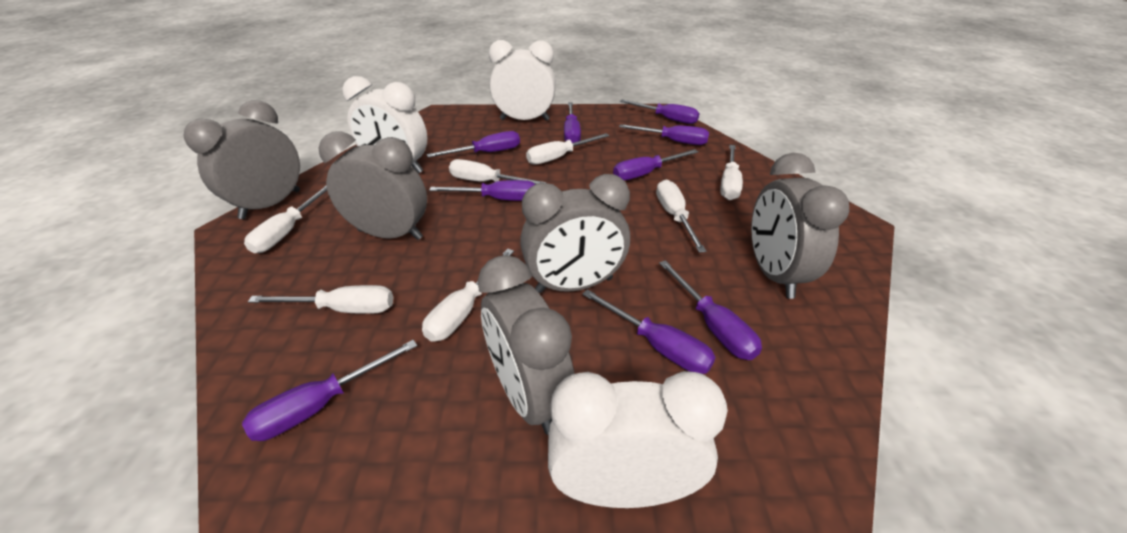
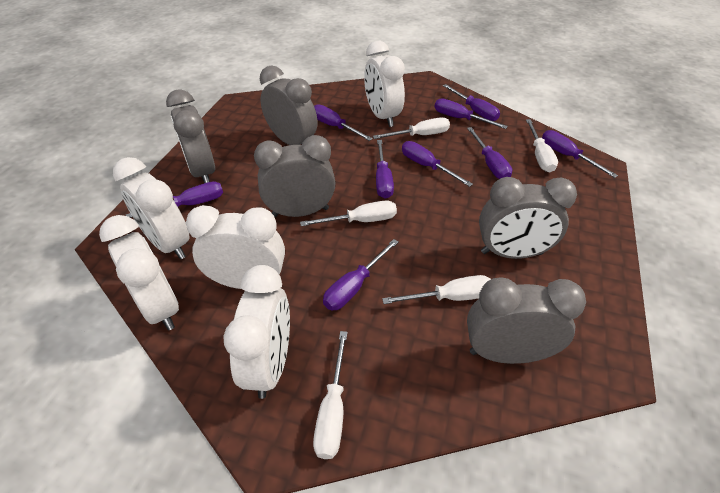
white clock: 3 -> 5
white screwdriver: 7 -> 5

